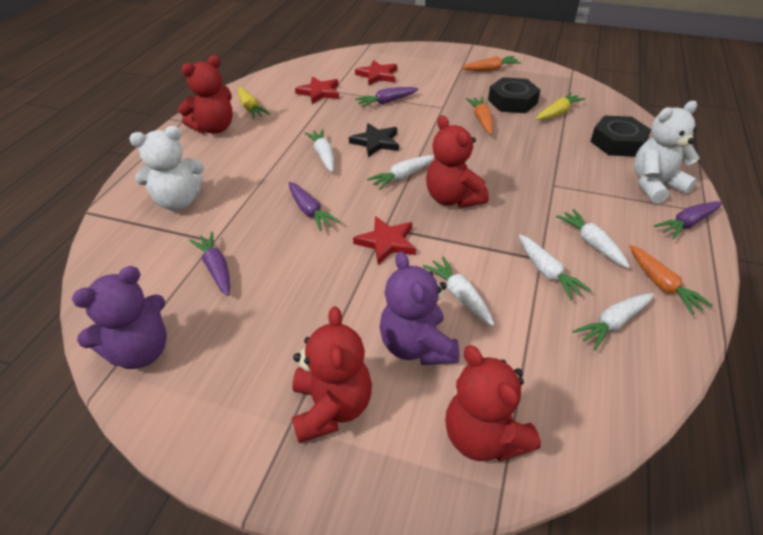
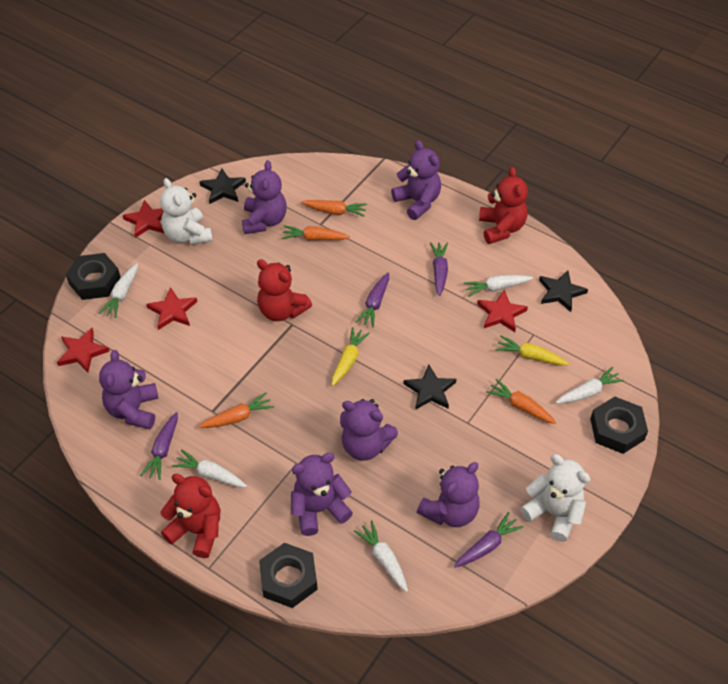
black nut: 2 -> 3
black star: 1 -> 3
orange carrot: 3 -> 4
purple teddy bear: 2 -> 6
red star: 3 -> 4
red teddy bear: 4 -> 3
white carrot: 6 -> 5

